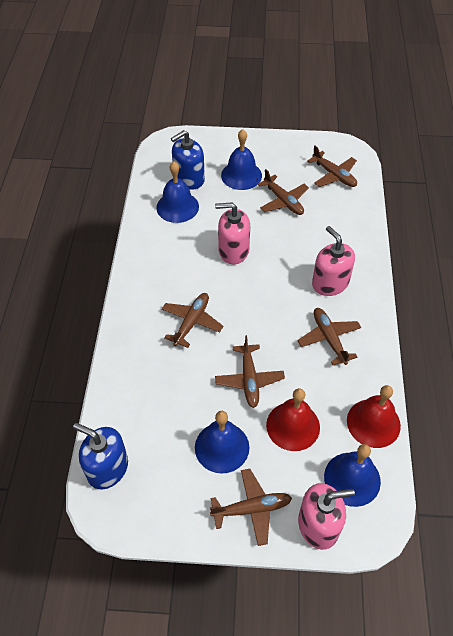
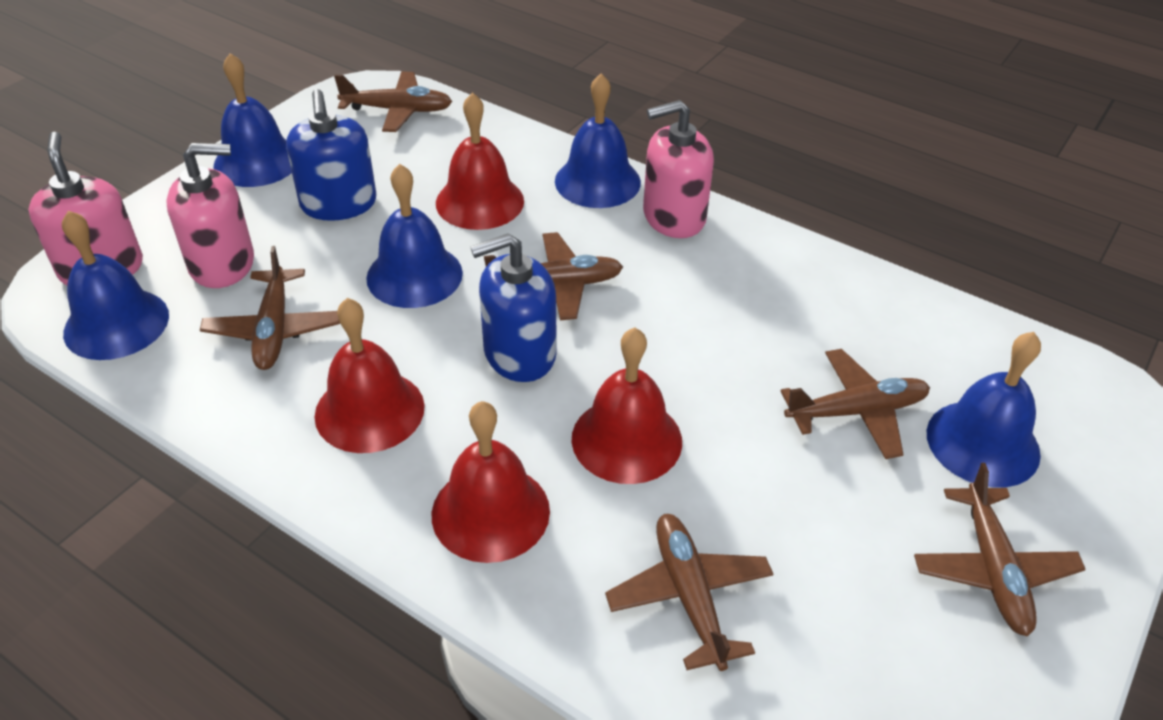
blue bell: 4 -> 5
red bell: 2 -> 4

